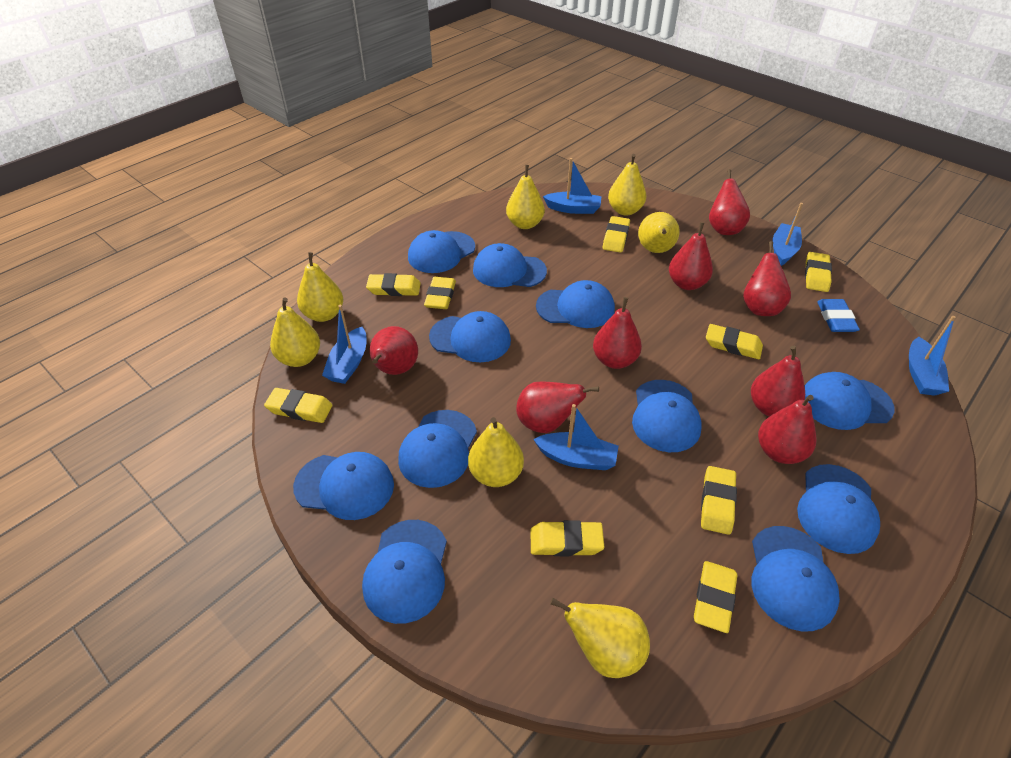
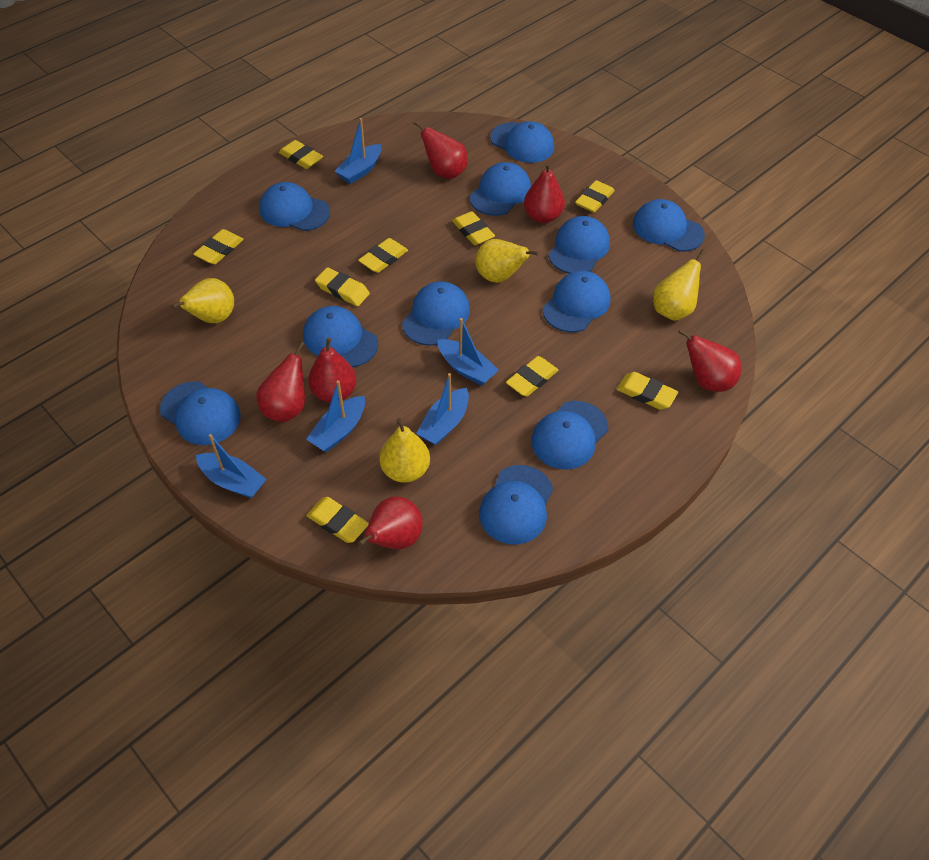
blue eraser: 1 -> 0
red pear: 8 -> 6
yellow pear: 7 -> 4

